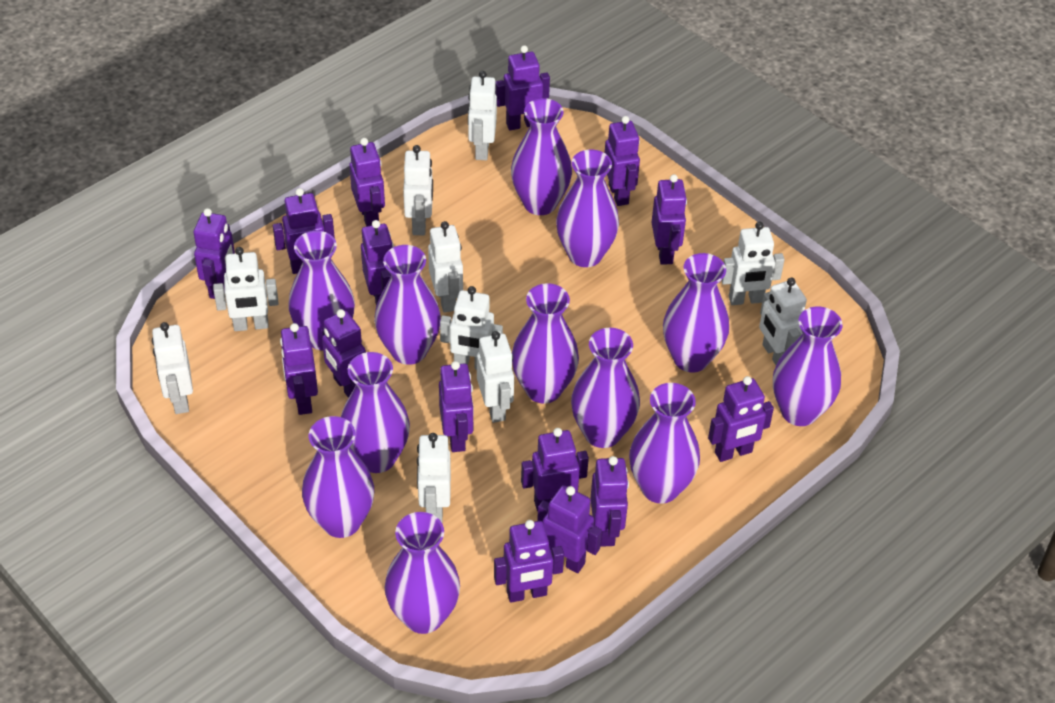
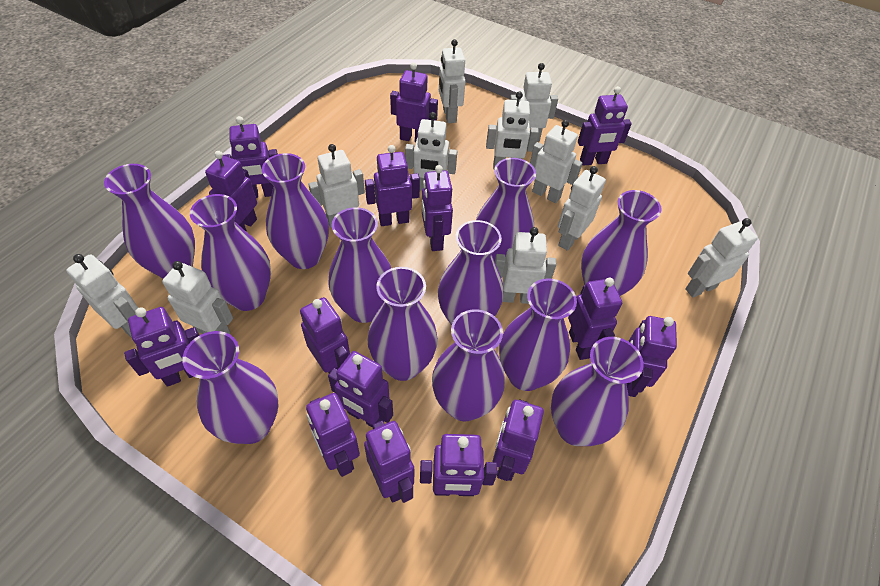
white robot: 10 -> 11

